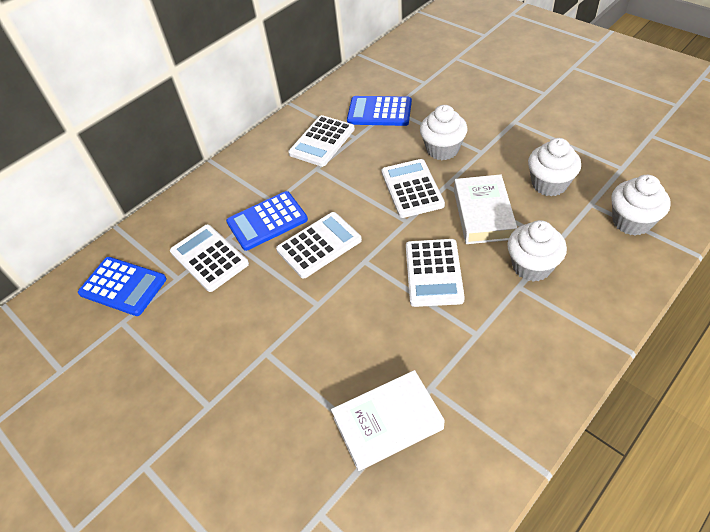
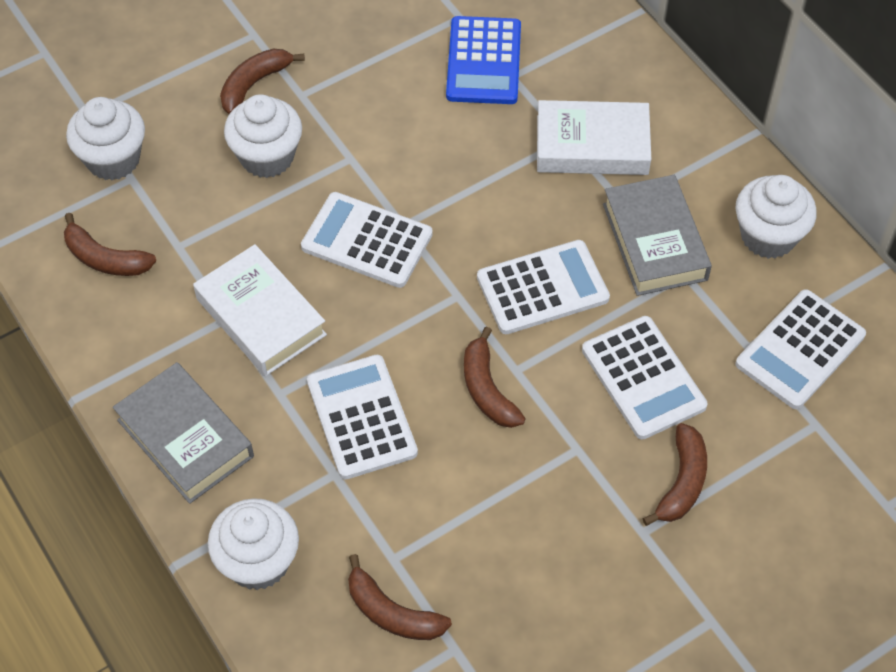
blue calculator: 3 -> 1
brown banana: 0 -> 5
grey book: 0 -> 2

